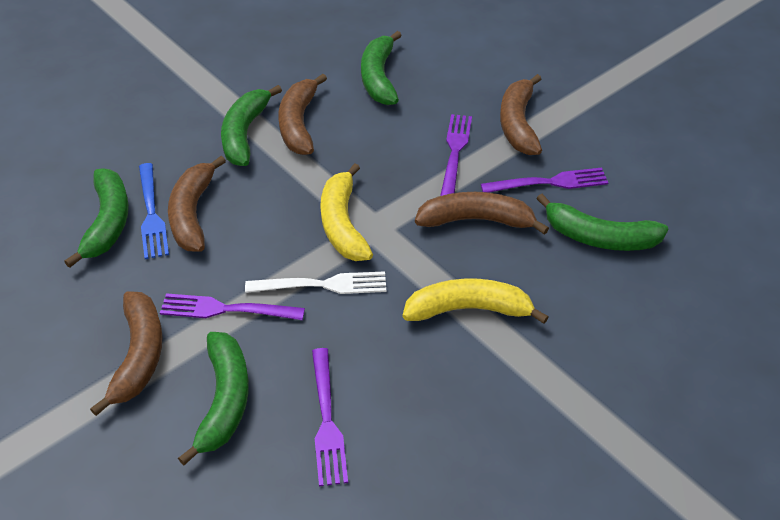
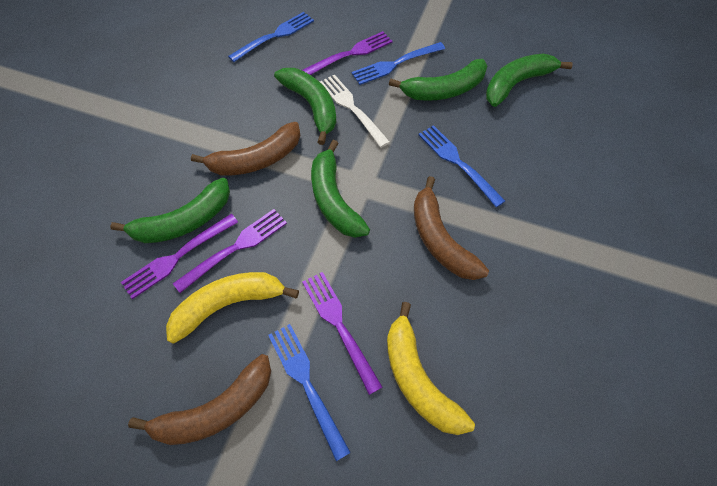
blue fork: 1 -> 4
brown banana: 5 -> 3

